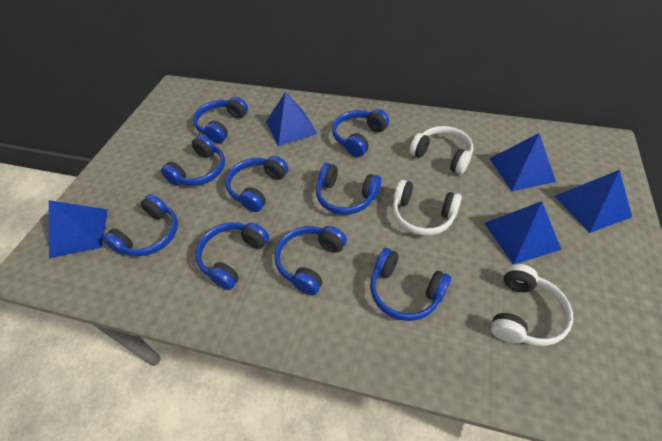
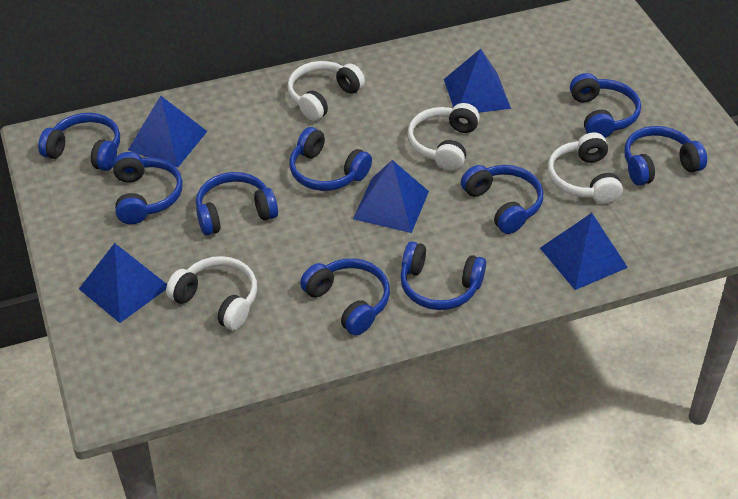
white headphones: 3 -> 4

